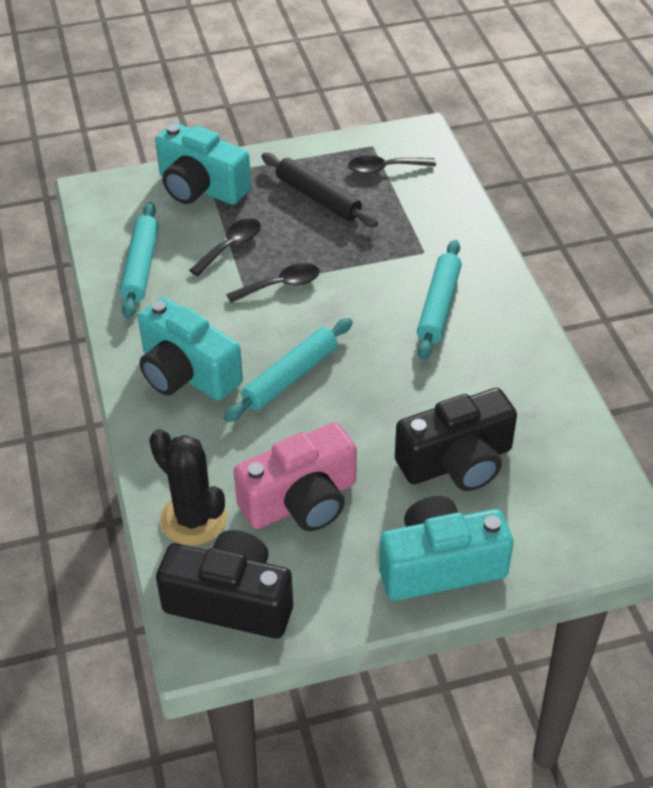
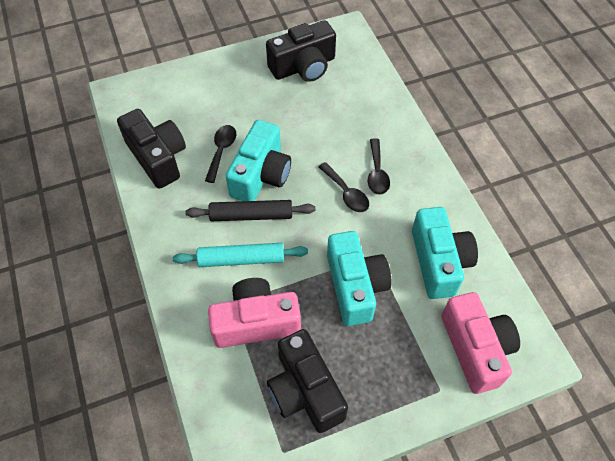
black cactus: 1 -> 0
black camera: 2 -> 3
pink camera: 1 -> 2
turquoise rolling pin: 3 -> 1

